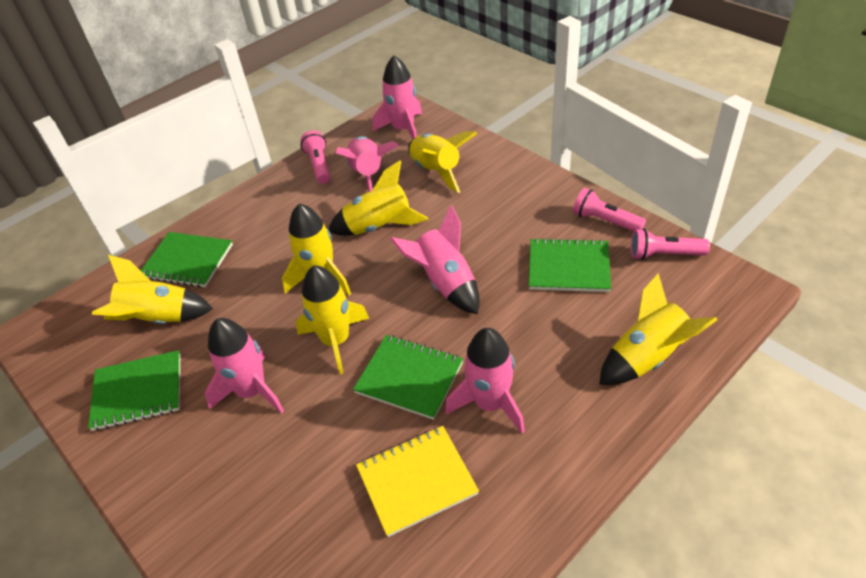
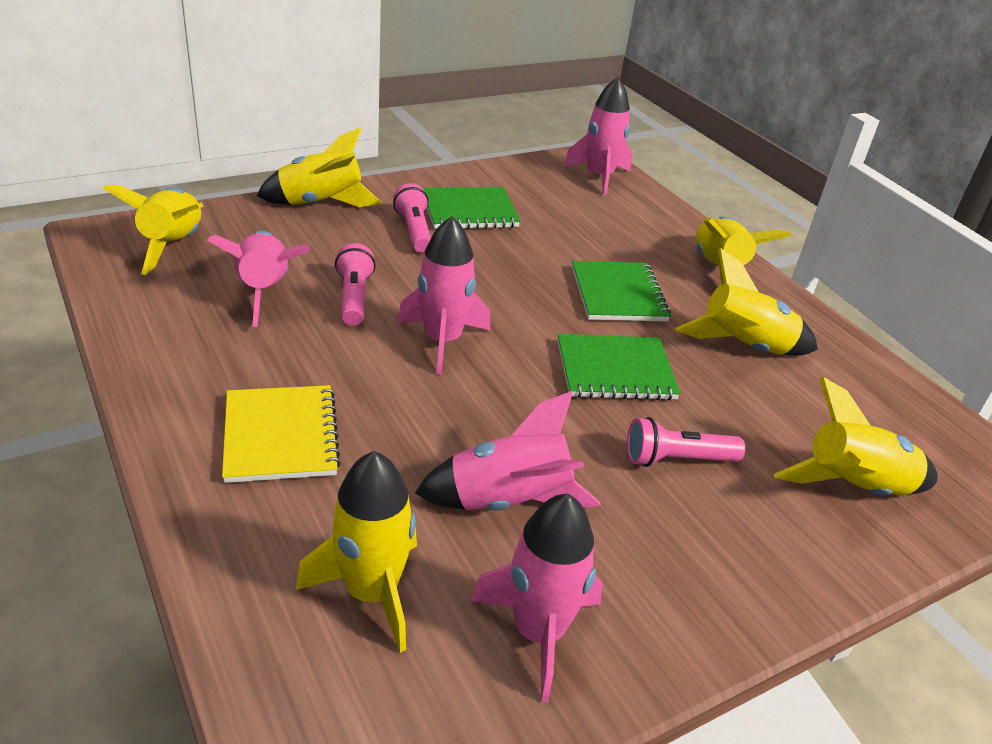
green notebook: 4 -> 3

